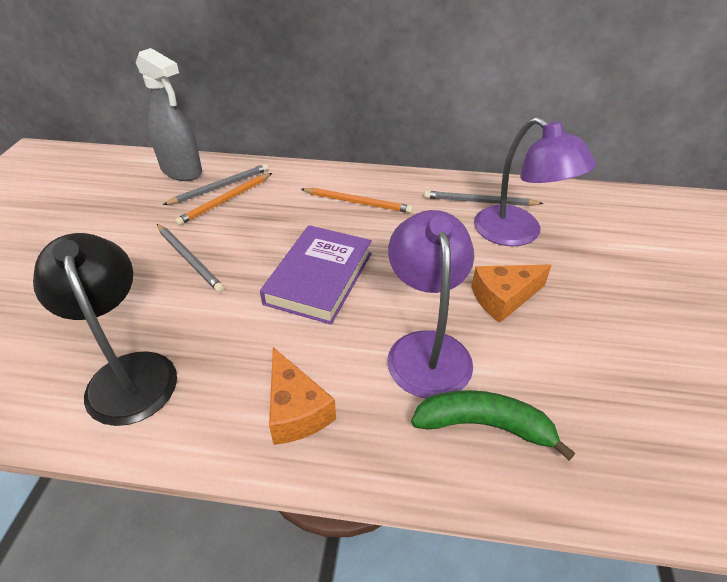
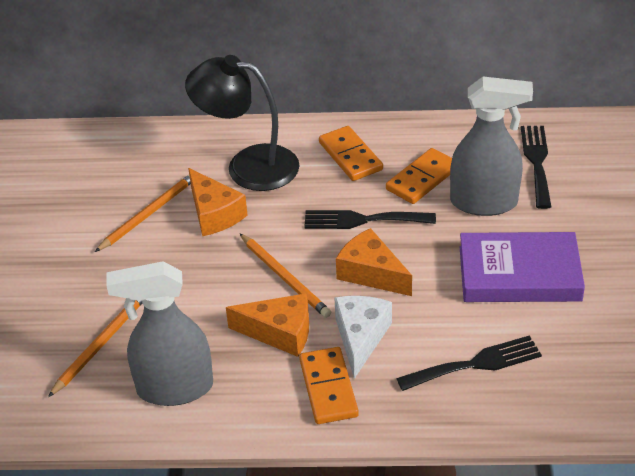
black fork: 0 -> 3
green banana: 1 -> 0
grey pencil: 3 -> 0
grey spray bottle: 1 -> 2
orange cheese: 2 -> 3
orange domino: 0 -> 3
orange pencil: 2 -> 3
purple lamp: 2 -> 0
white cheese: 0 -> 1

